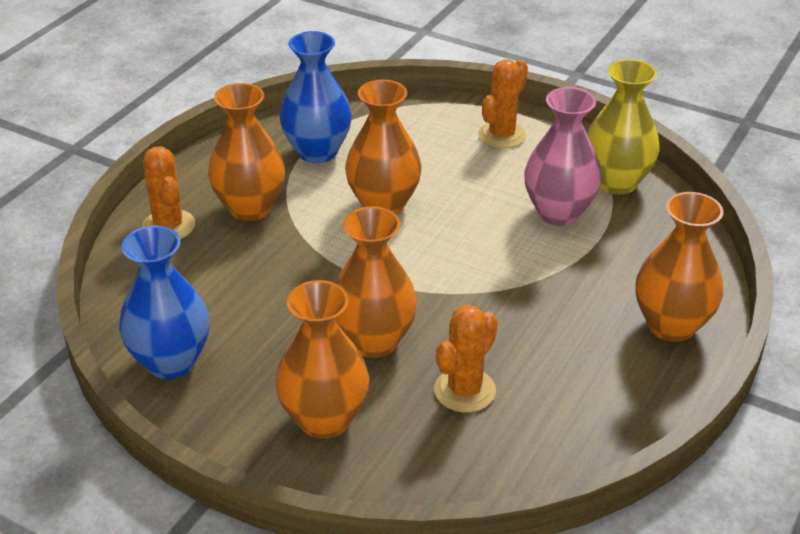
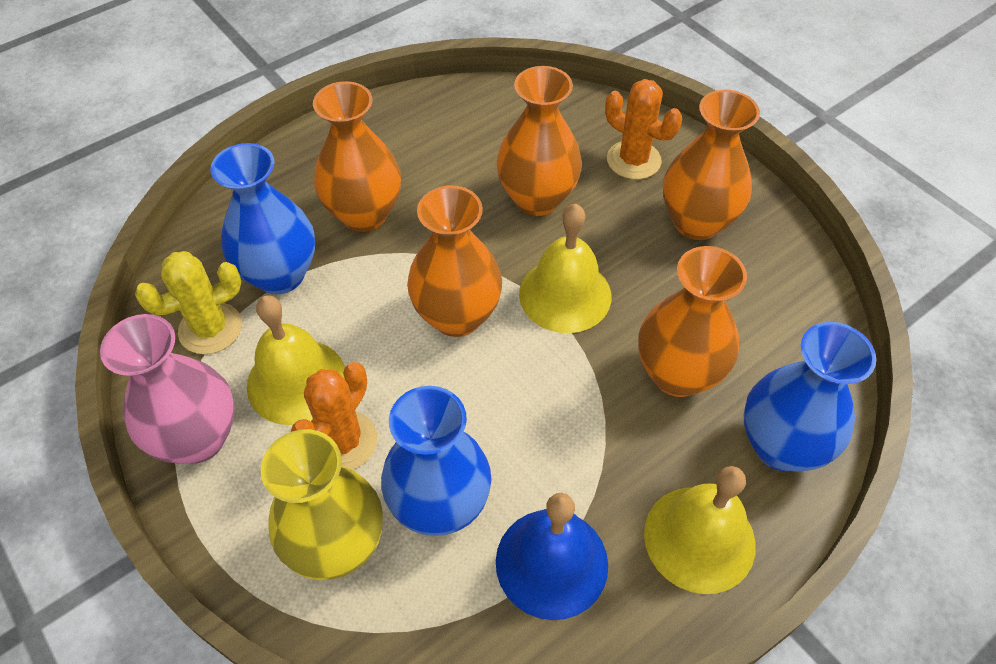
blue bell: 0 -> 1
blue vase: 2 -> 3
orange cactus: 3 -> 2
yellow bell: 0 -> 3
yellow cactus: 0 -> 1

